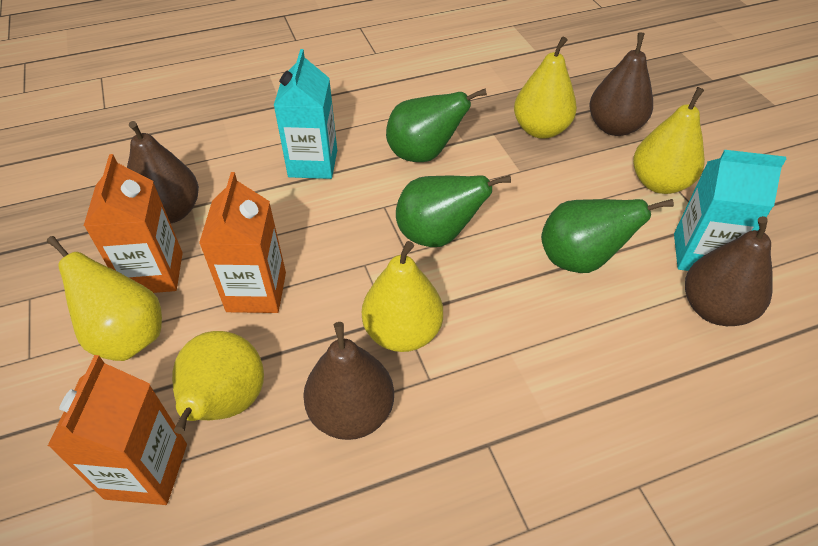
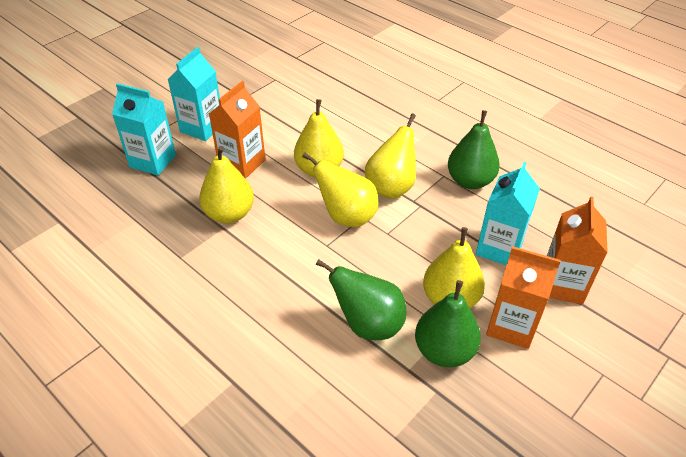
brown pear: 4 -> 0
turquoise carton: 2 -> 3

